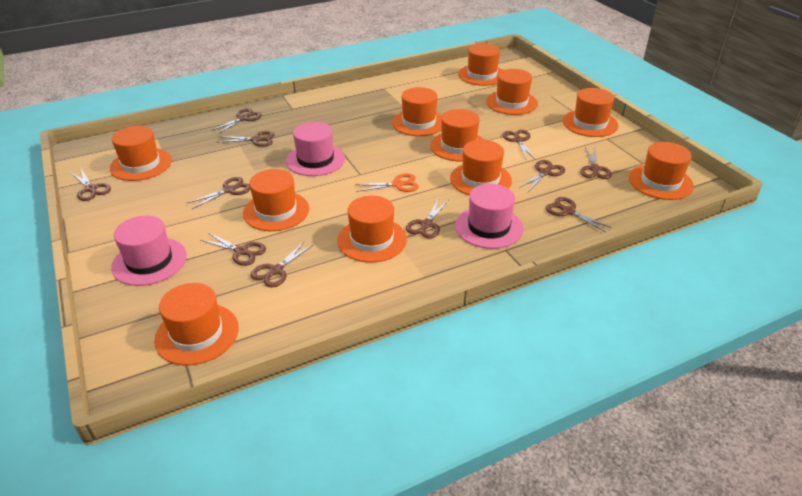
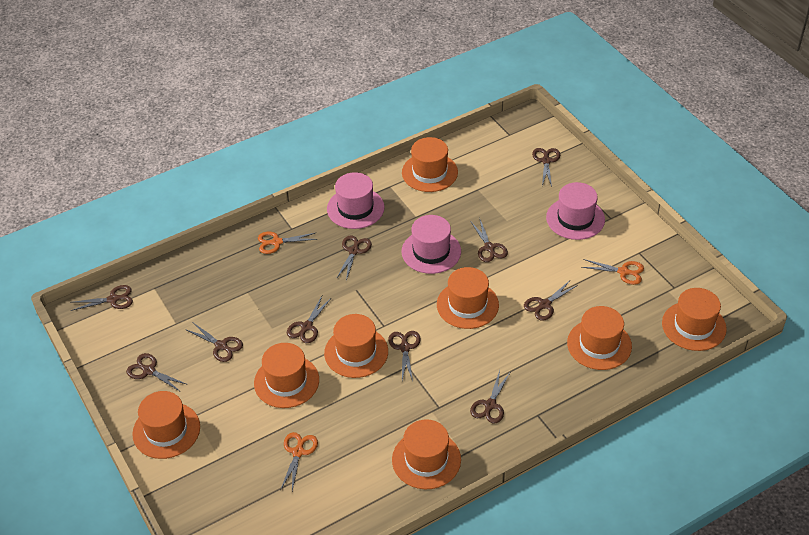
brown scissors: 11 -> 10
orange hat: 11 -> 8
orange scissors: 1 -> 3

